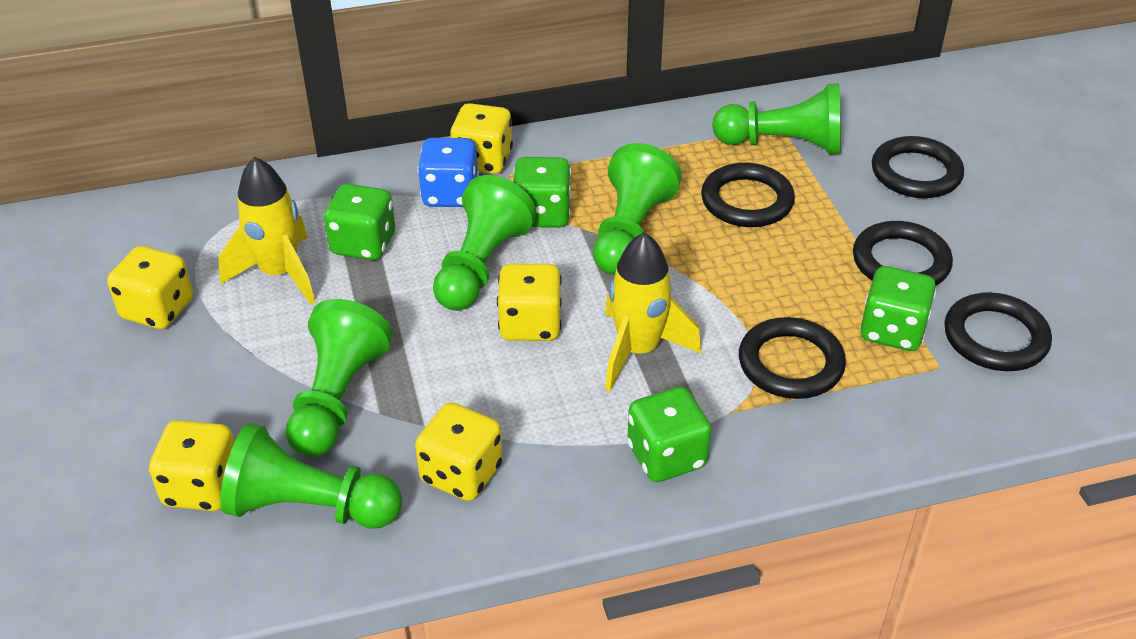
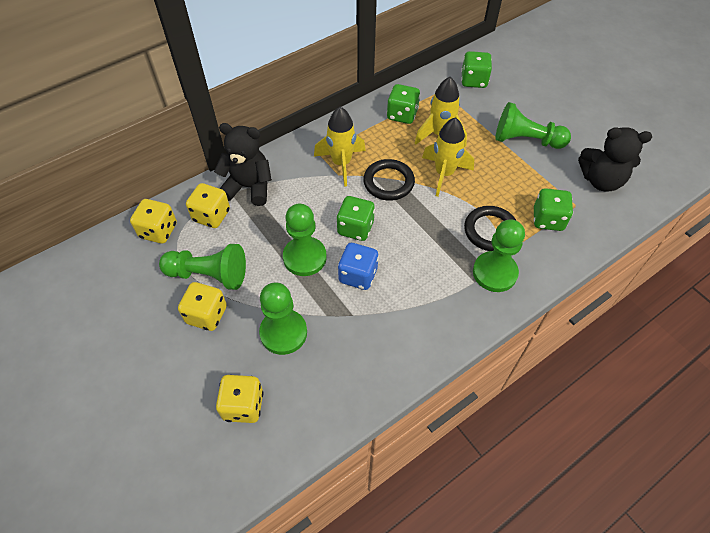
black ring: 5 -> 2
black teddy bear: 0 -> 2
yellow dice: 5 -> 4
yellow rocket: 2 -> 3

